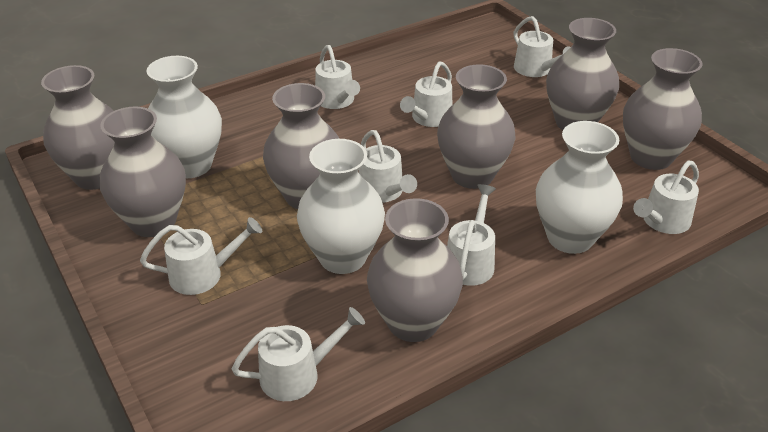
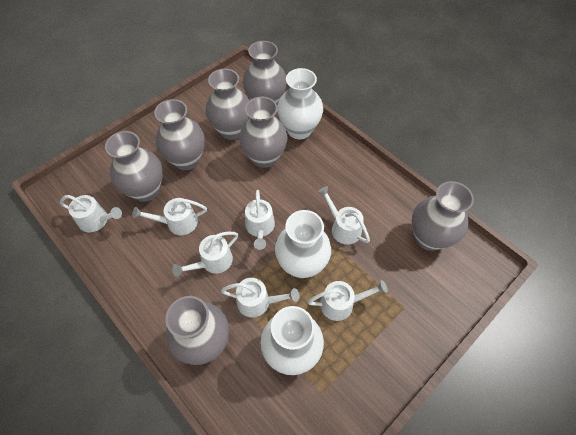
white watering can: 8 -> 7

